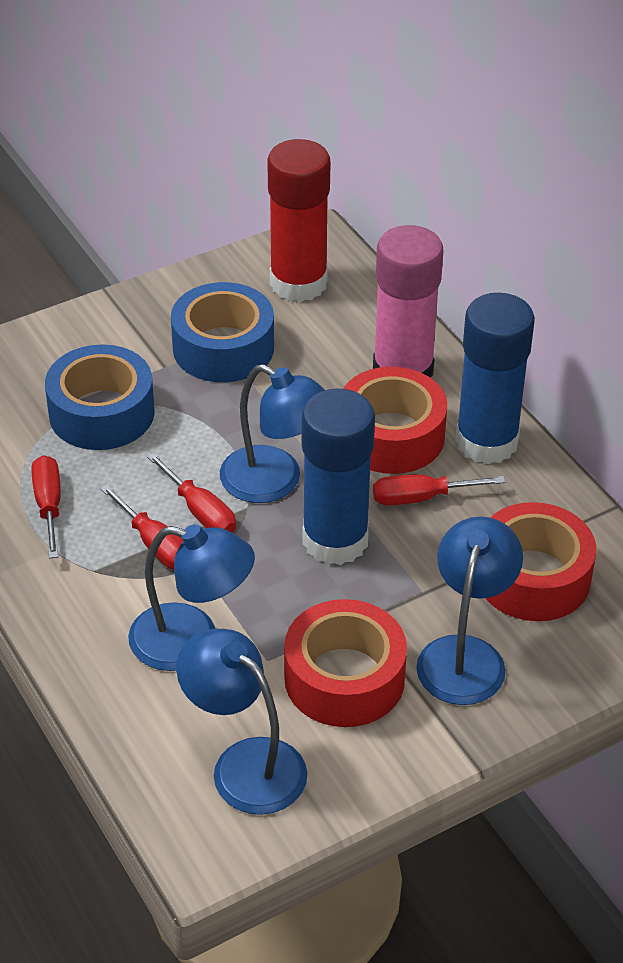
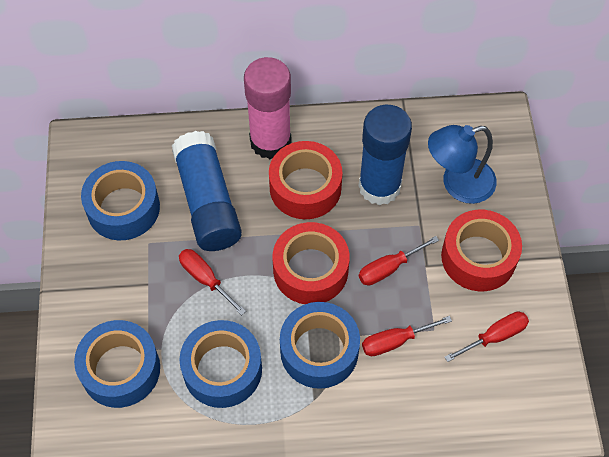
blue lamp: 4 -> 1
blue tape: 2 -> 4
red glue stick: 1 -> 0

